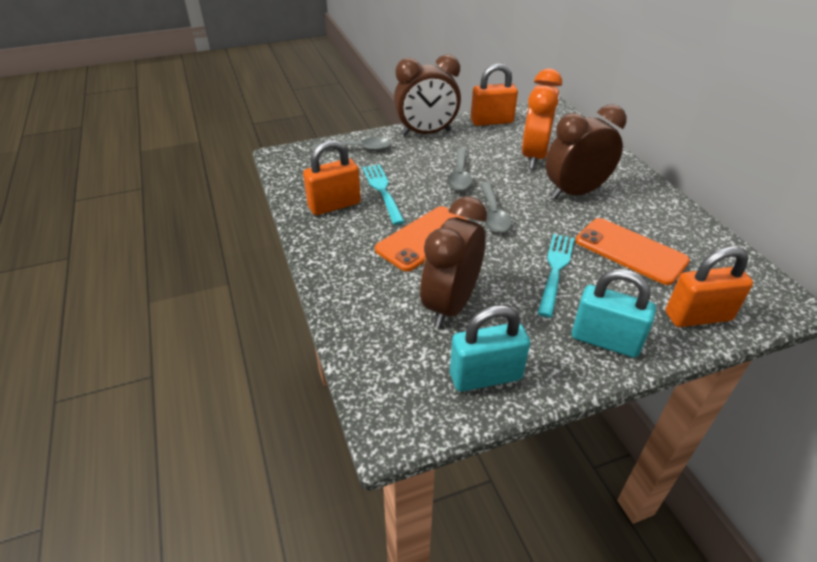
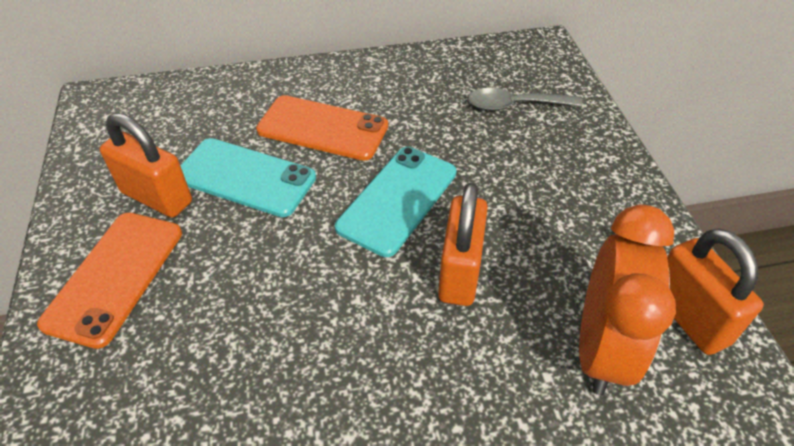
brown clock: 3 -> 0
grey spoon: 3 -> 1
turquoise fork: 2 -> 0
turquoise padlock: 2 -> 0
turquoise phone: 0 -> 2

